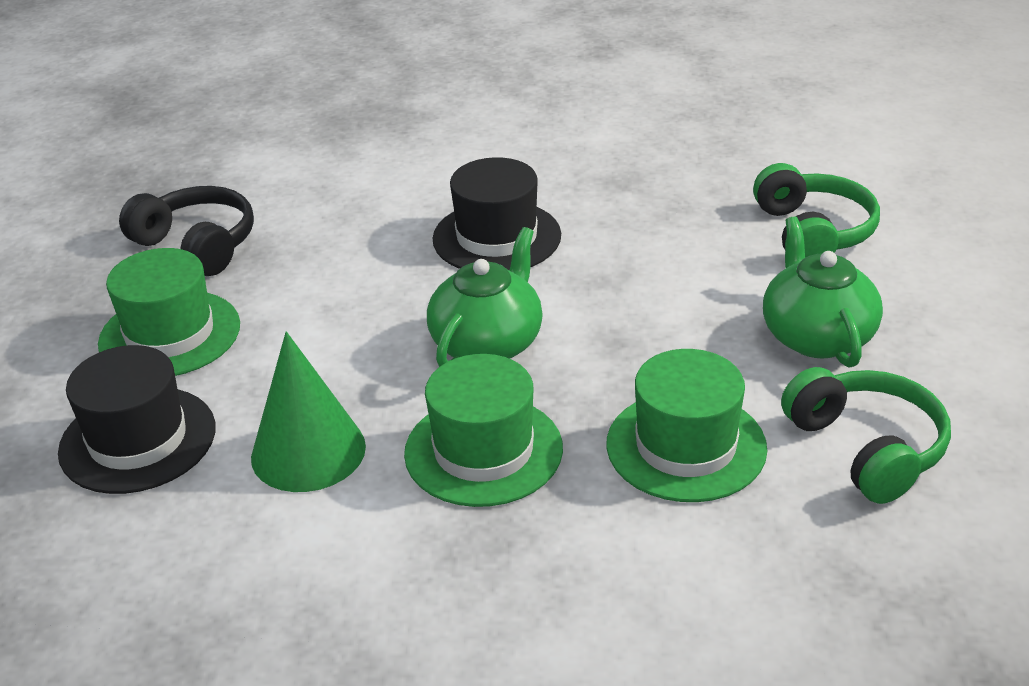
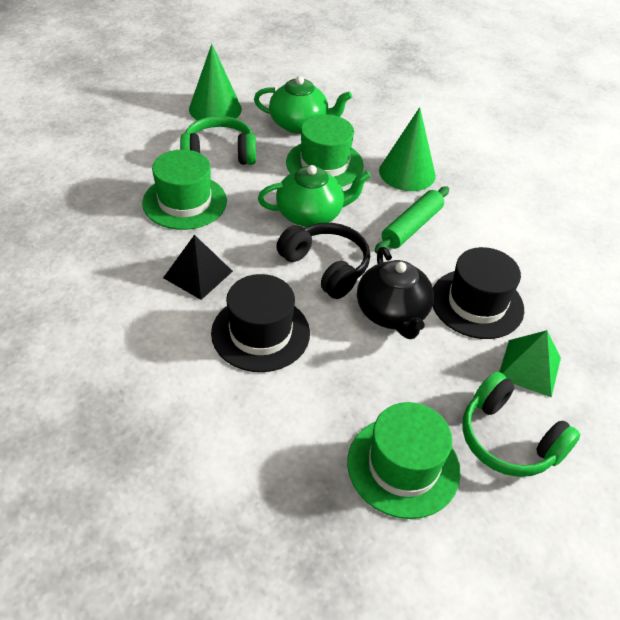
black pyramid: 0 -> 1
black teapot: 0 -> 1
green cone: 1 -> 2
green pyramid: 0 -> 1
green rolling pin: 0 -> 1

